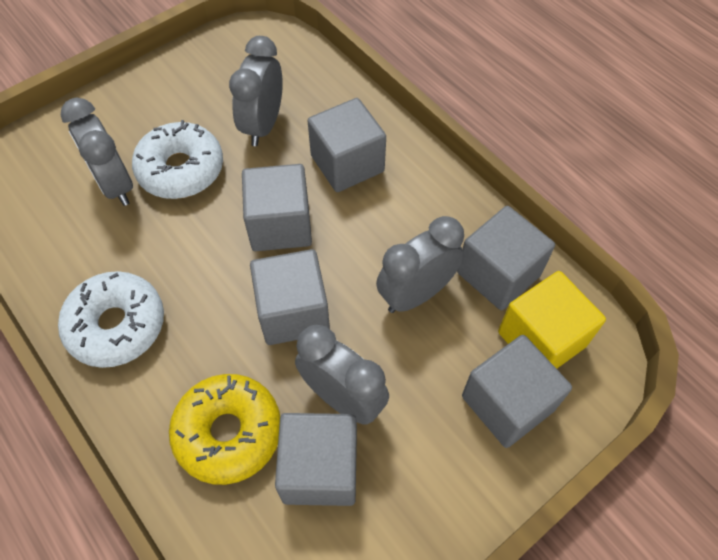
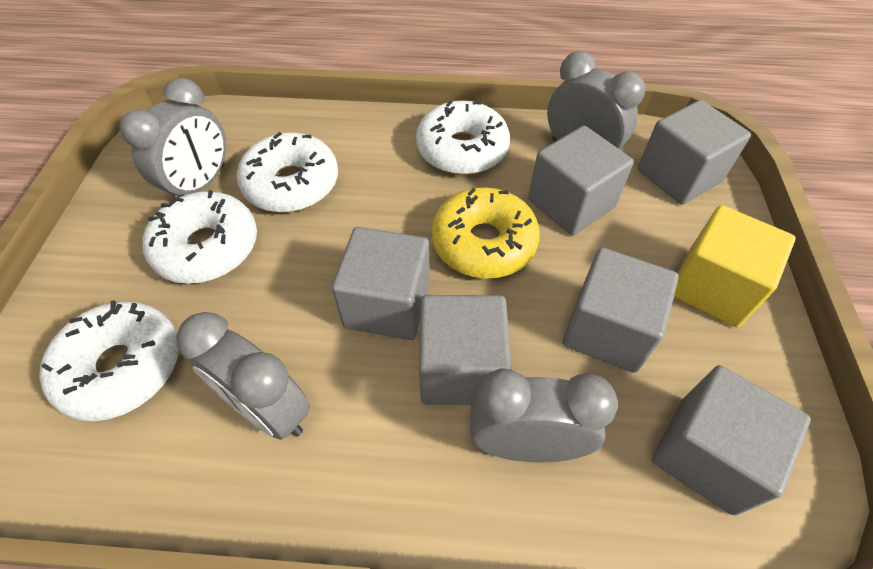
white donut: 2 -> 4

